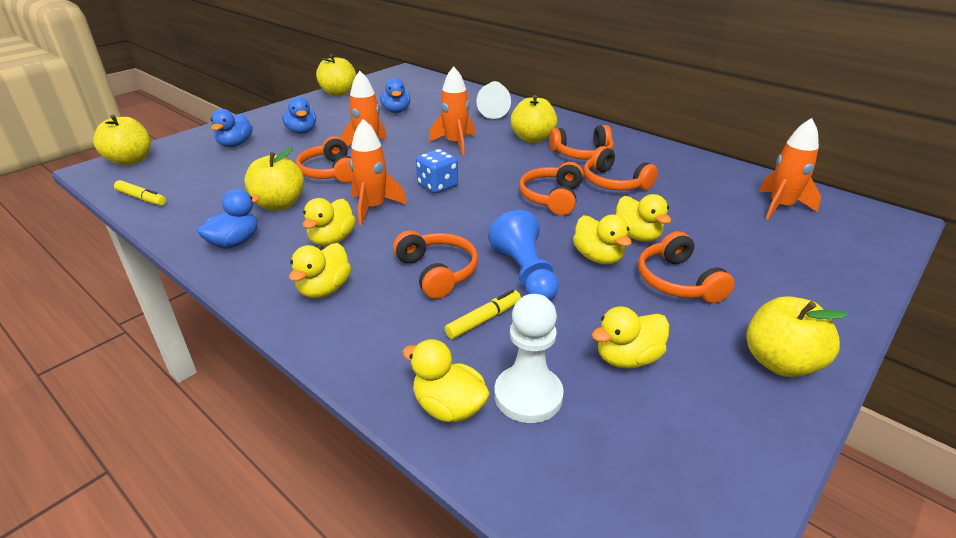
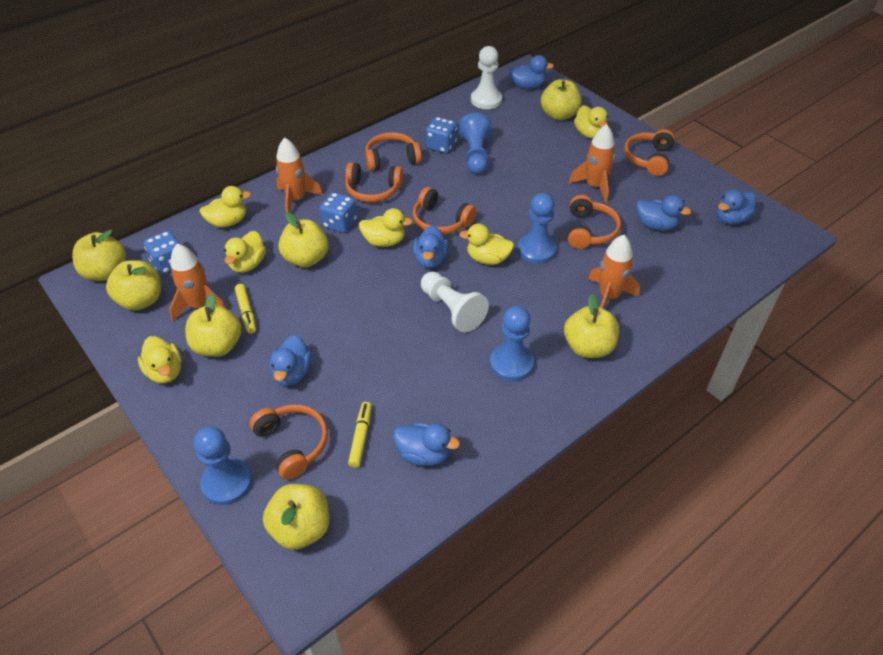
blue dice: 1 -> 3
blue duck: 4 -> 6
blue pawn: 1 -> 4
yellow apple: 5 -> 7

